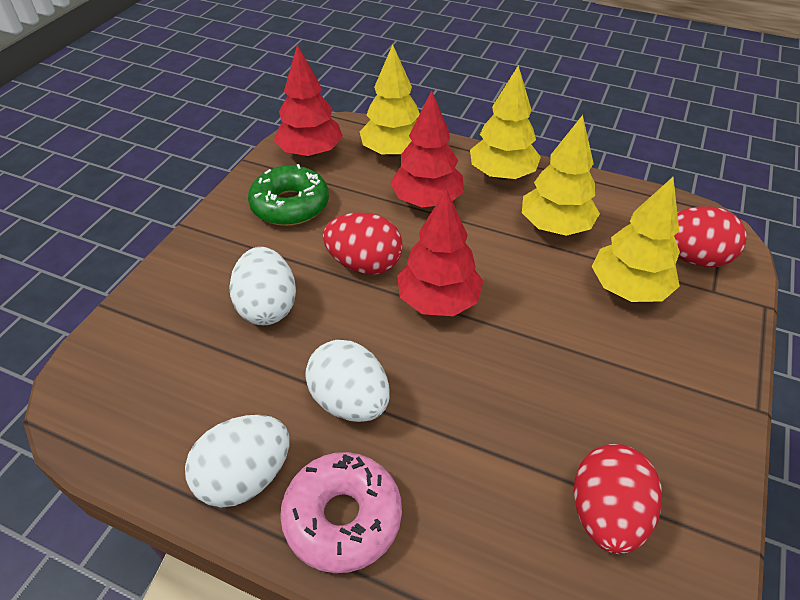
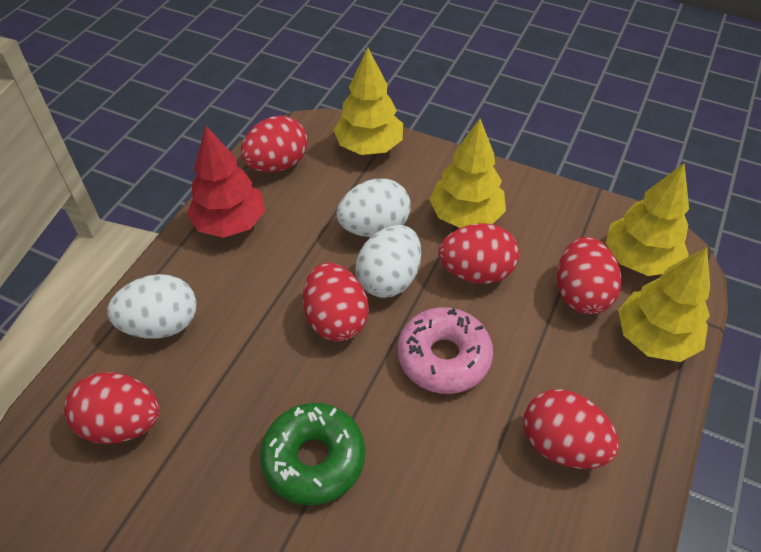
red egg: 3 -> 6
red tree: 3 -> 1

